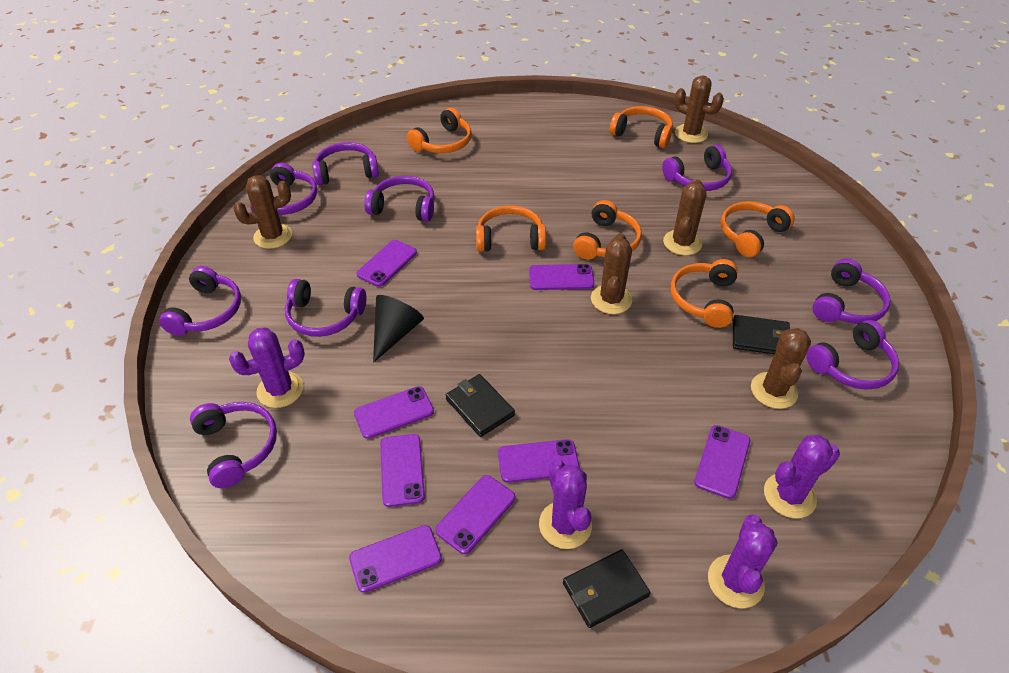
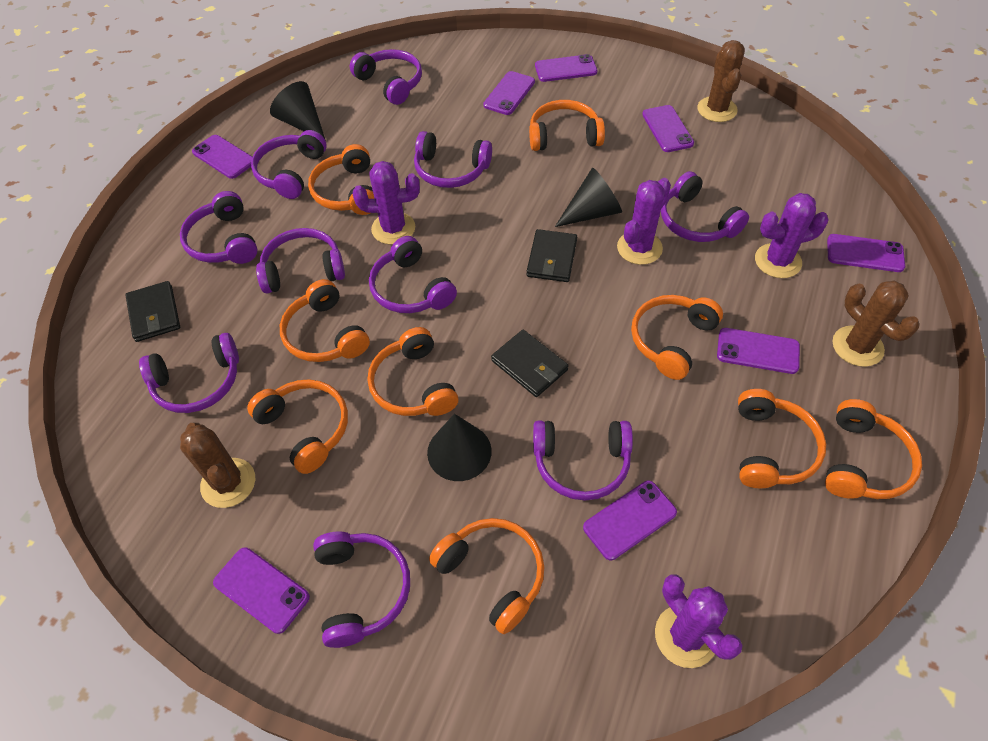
black cone: 1 -> 3
brown cactus: 5 -> 3
orange headphones: 6 -> 9
purple headphones: 9 -> 10

